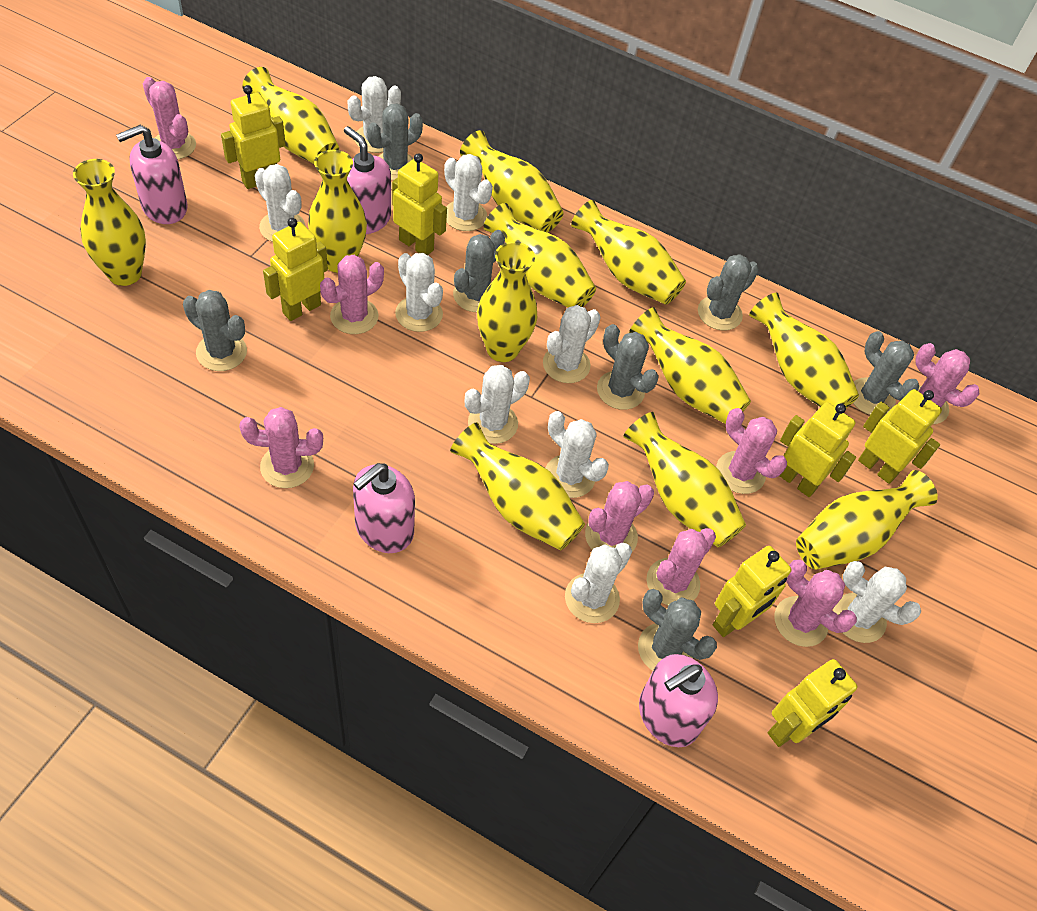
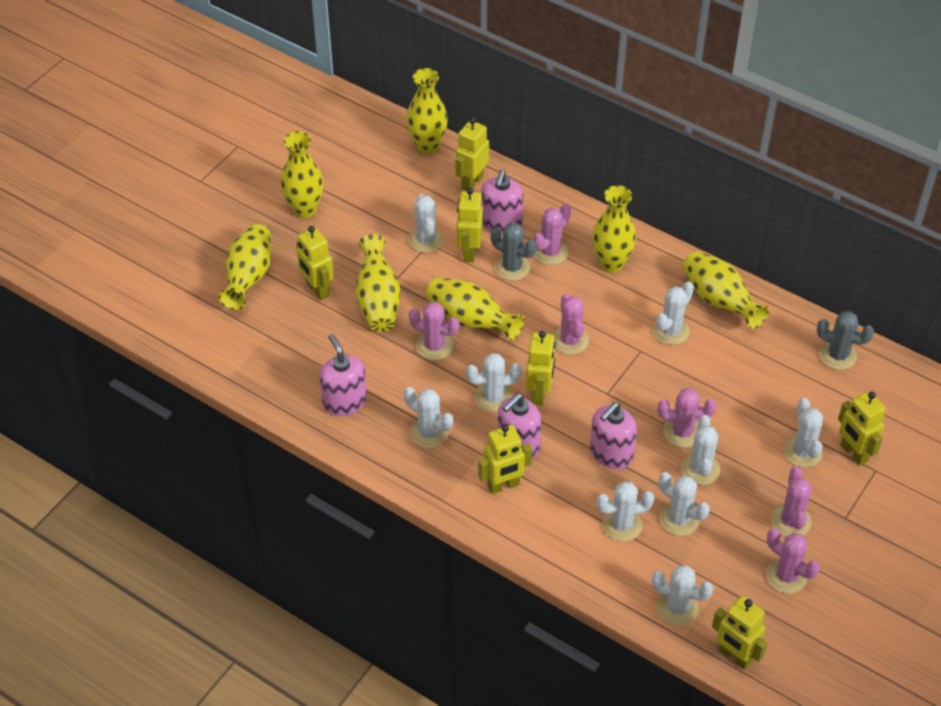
grey cactus: 7 -> 2
pink cactus: 8 -> 6
yellow vase: 12 -> 7

